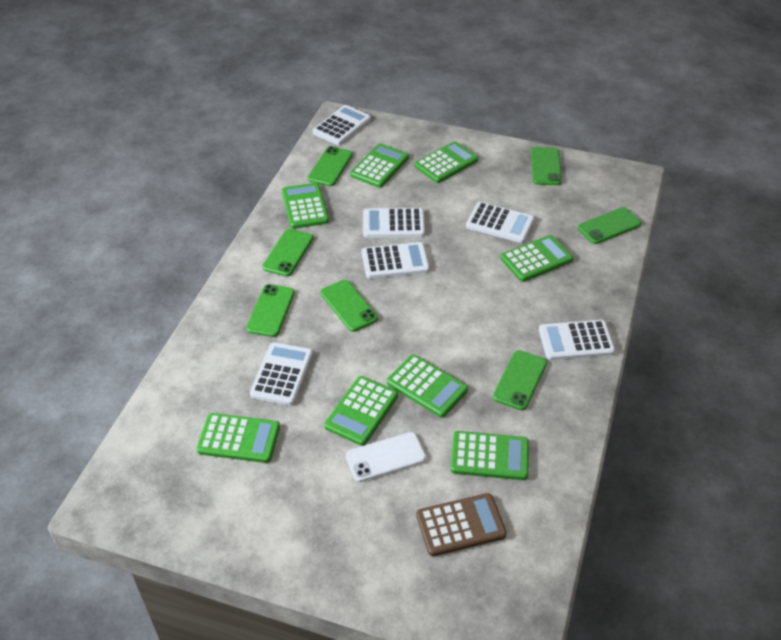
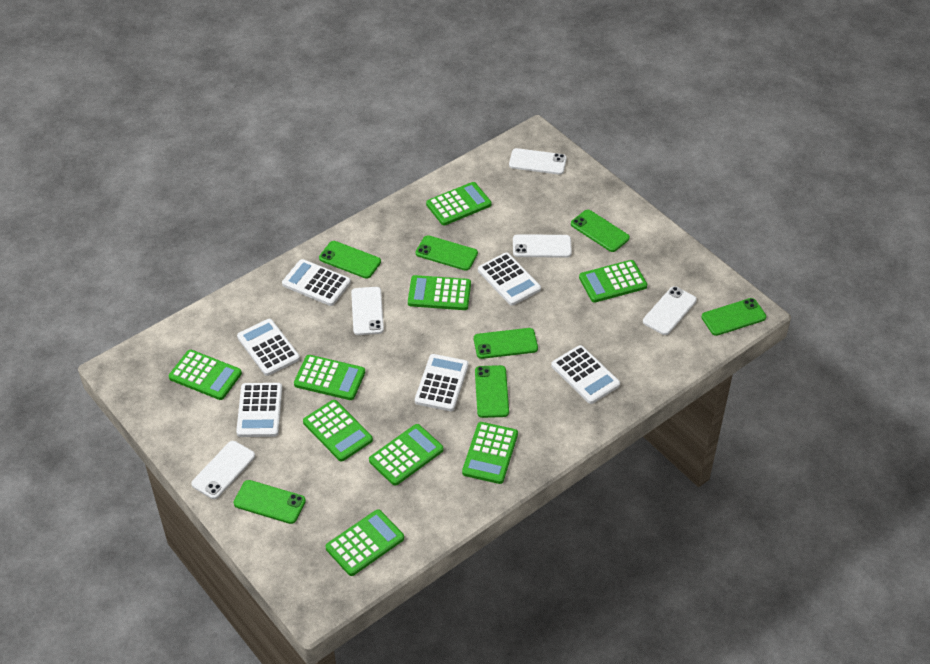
brown calculator: 1 -> 0
green calculator: 8 -> 9
white phone: 1 -> 5

